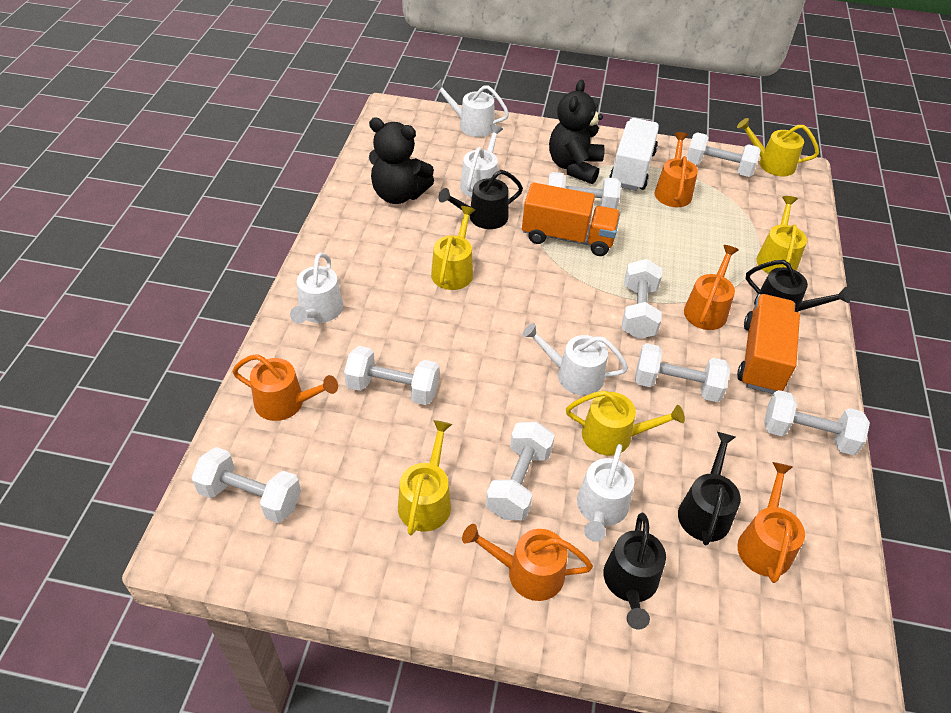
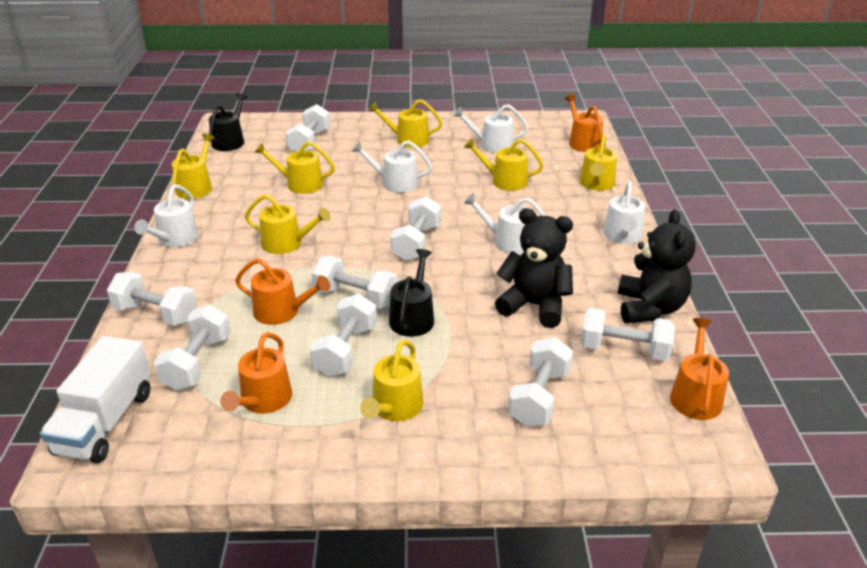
black watering can: 4 -> 2
orange truck: 2 -> 0
orange watering can: 5 -> 4
yellow watering can: 5 -> 7

